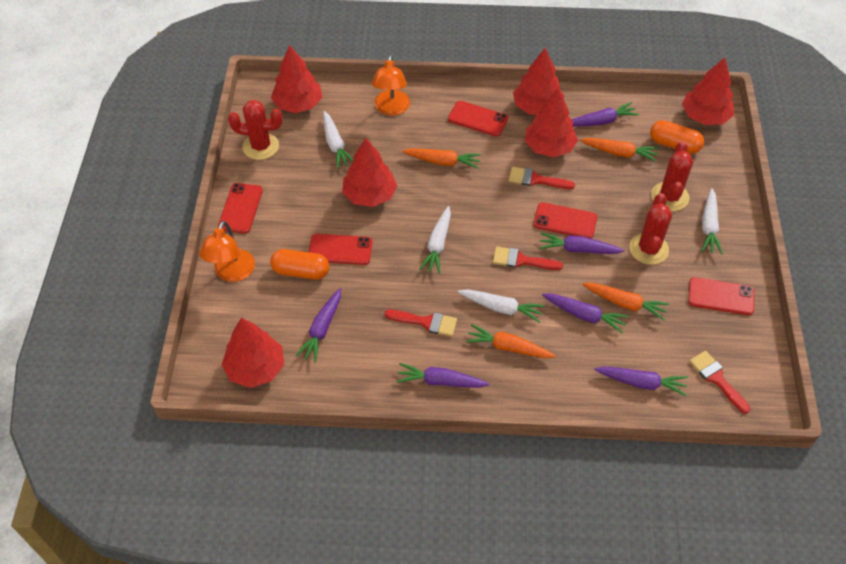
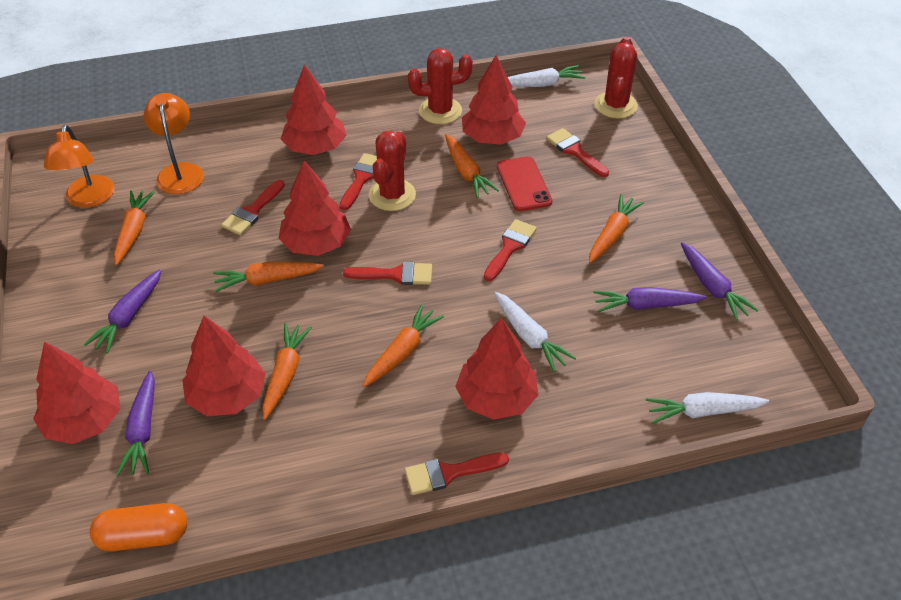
orange capsule: 2 -> 1
orange carrot: 4 -> 6
purple carrot: 6 -> 4
red brush: 4 -> 6
red phone: 5 -> 1
white carrot: 4 -> 3

